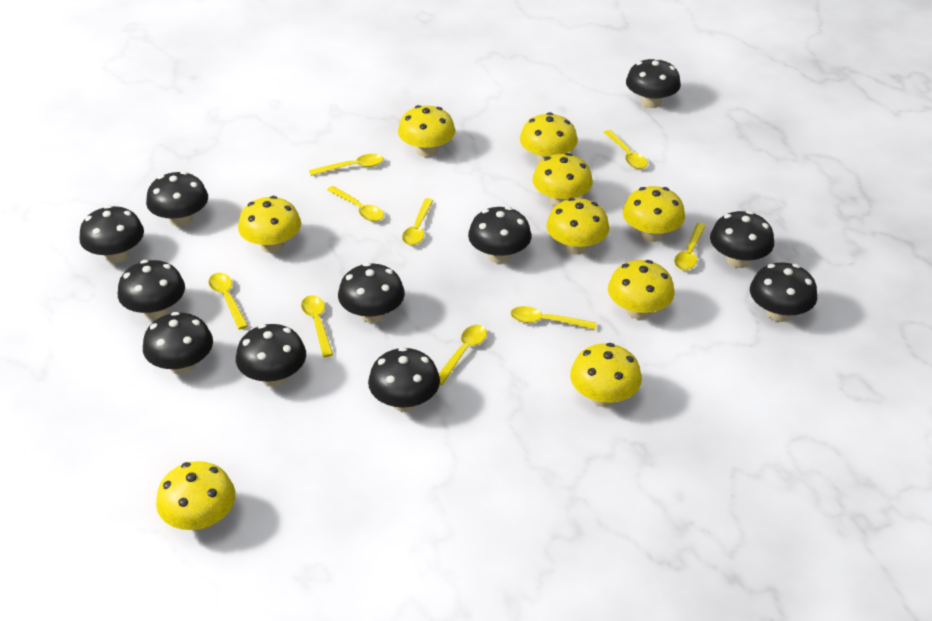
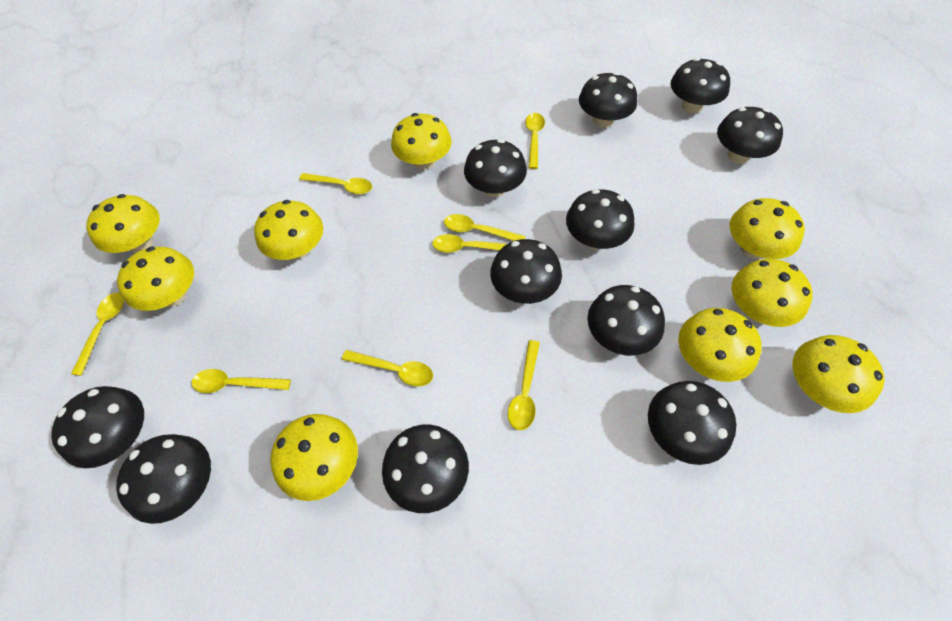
yellow spoon: 9 -> 8

